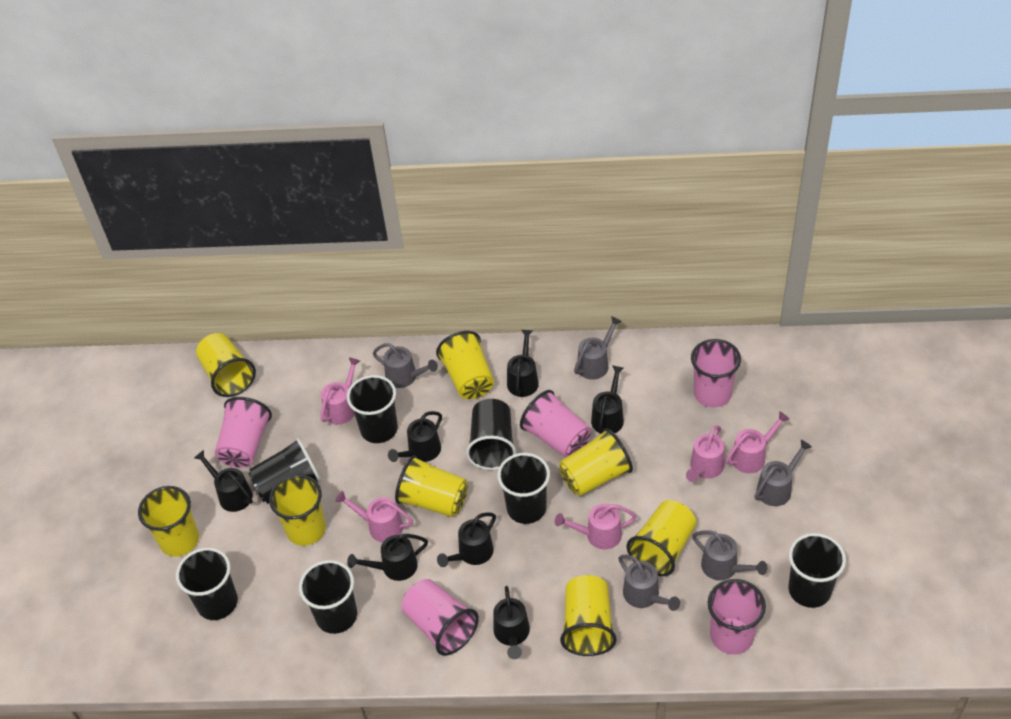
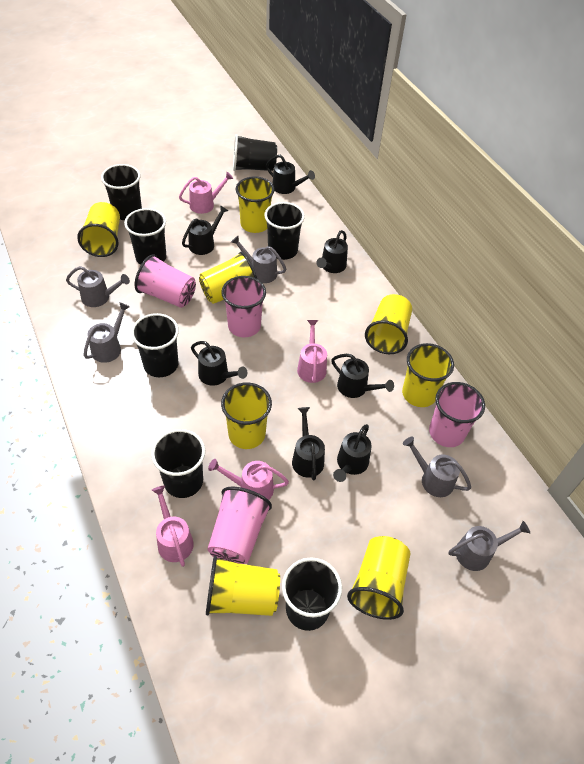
pink cup: 5 -> 4
pink watering can: 5 -> 4

